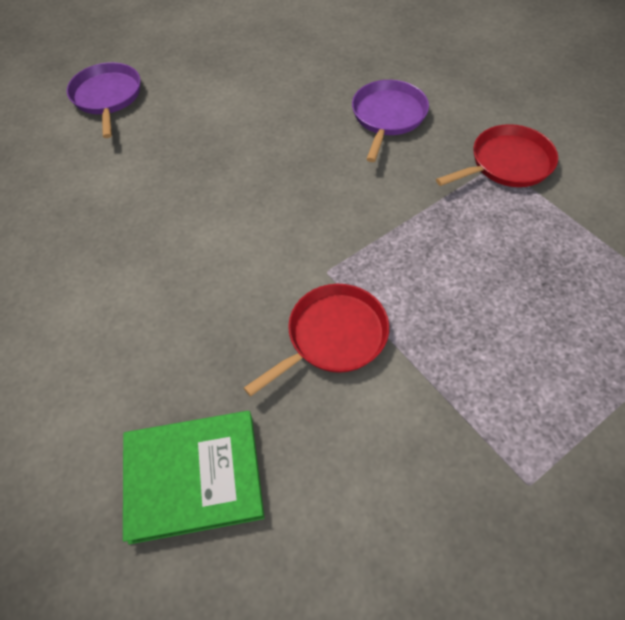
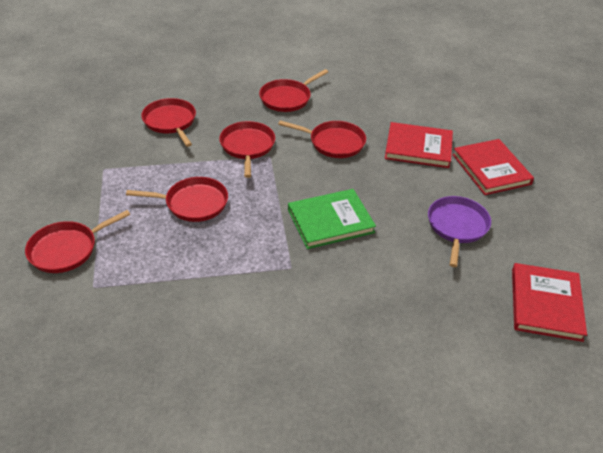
purple pan: 2 -> 1
red book: 0 -> 3
red pan: 2 -> 6

